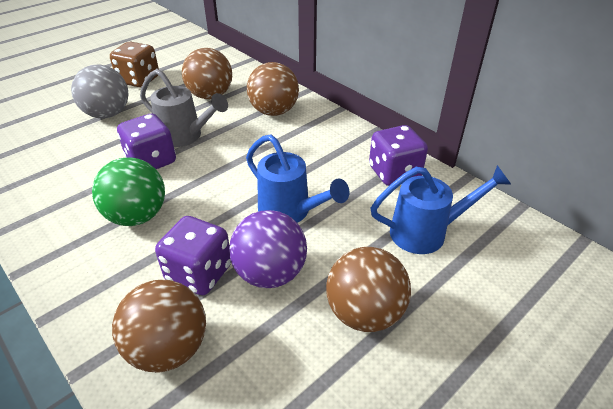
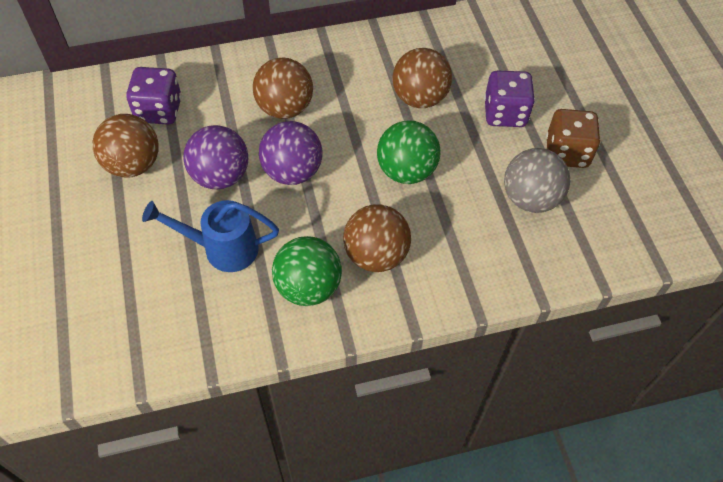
blue watering can: 2 -> 1
green ball: 1 -> 2
grey watering can: 1 -> 0
purple ball: 1 -> 2
purple dice: 3 -> 2

